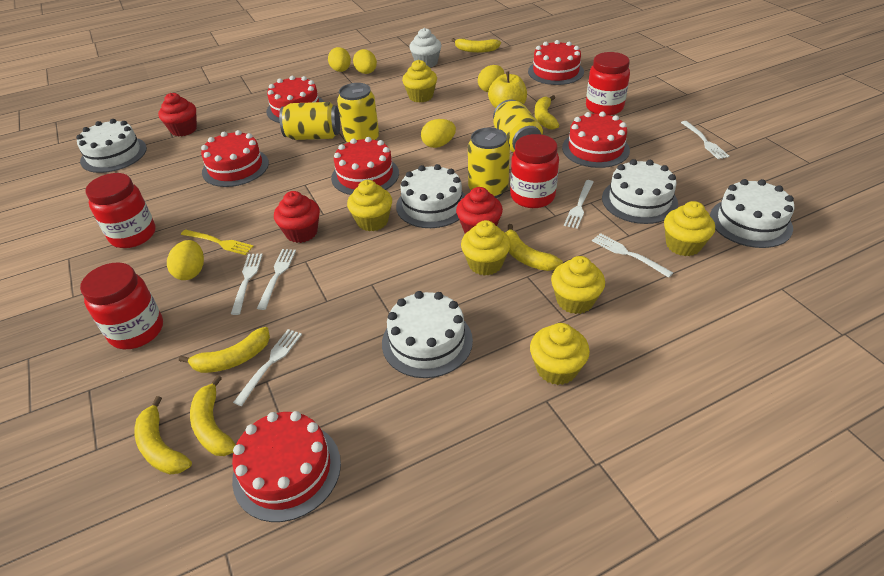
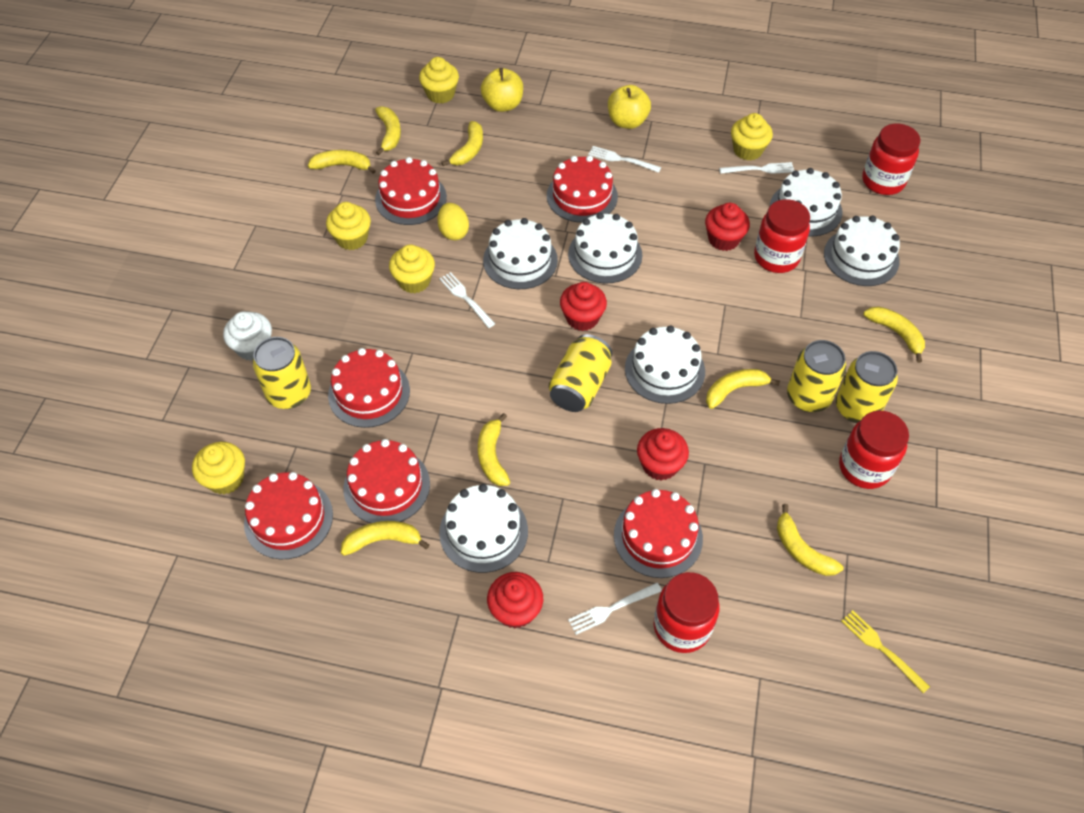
red cupcake: 3 -> 4
white cake: 5 -> 6
white fork: 6 -> 4
yellow apple: 1 -> 2
yellow banana: 6 -> 8
yellow cupcake: 6 -> 5
yellow egg: 5 -> 1

